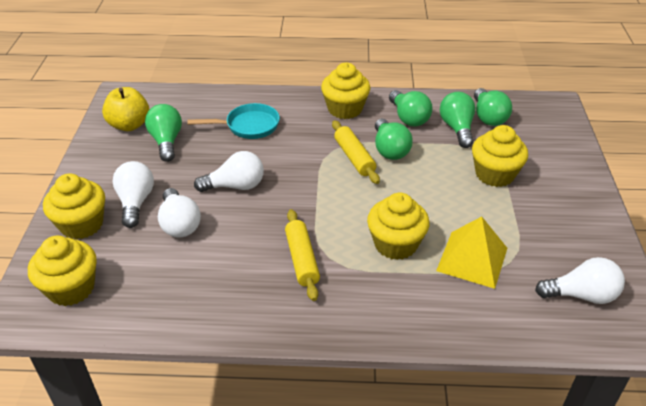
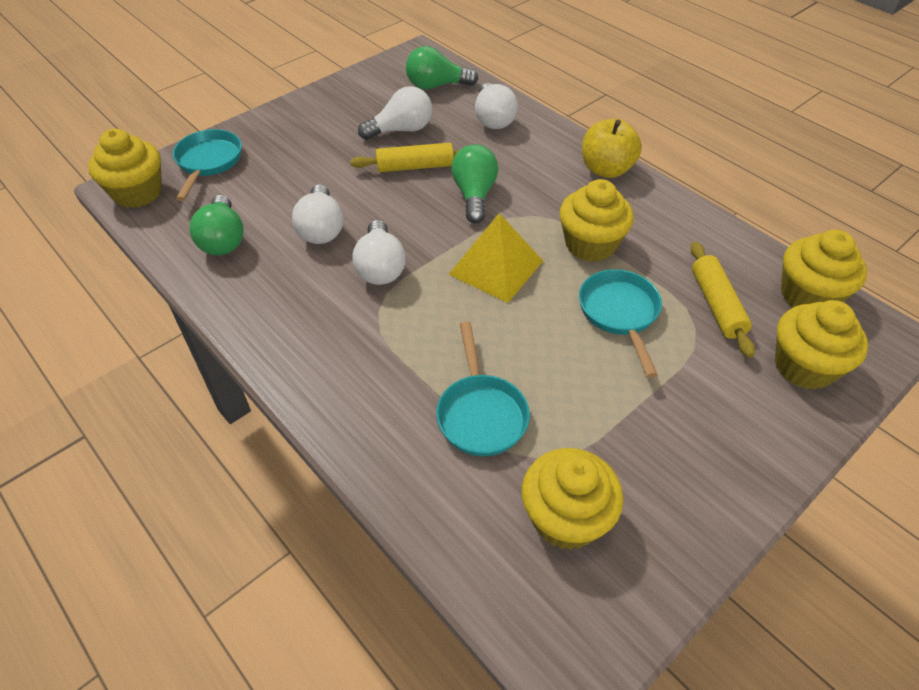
green light bulb: 5 -> 3
turquoise pan: 1 -> 3

